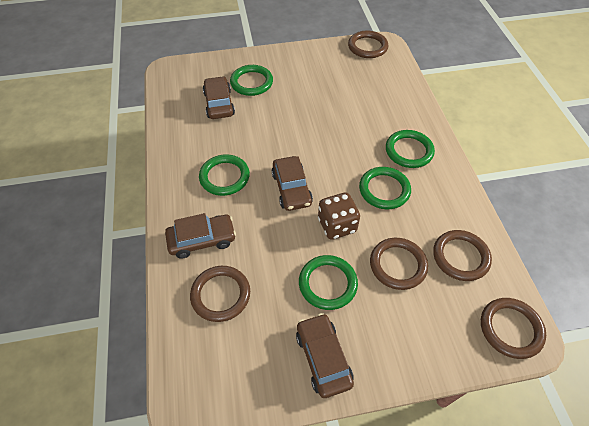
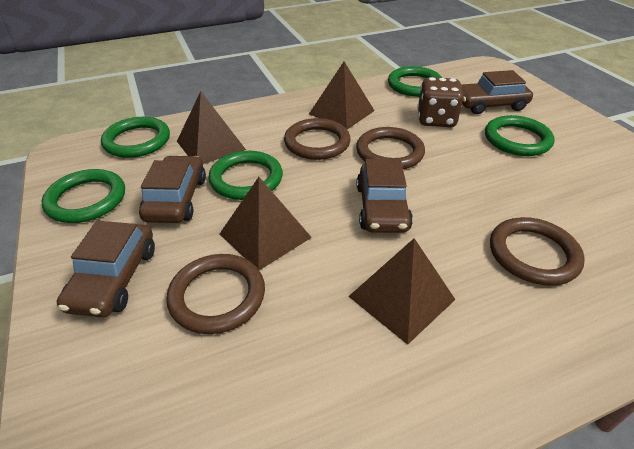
brown pyramid: 0 -> 4
brown ring: 5 -> 4

